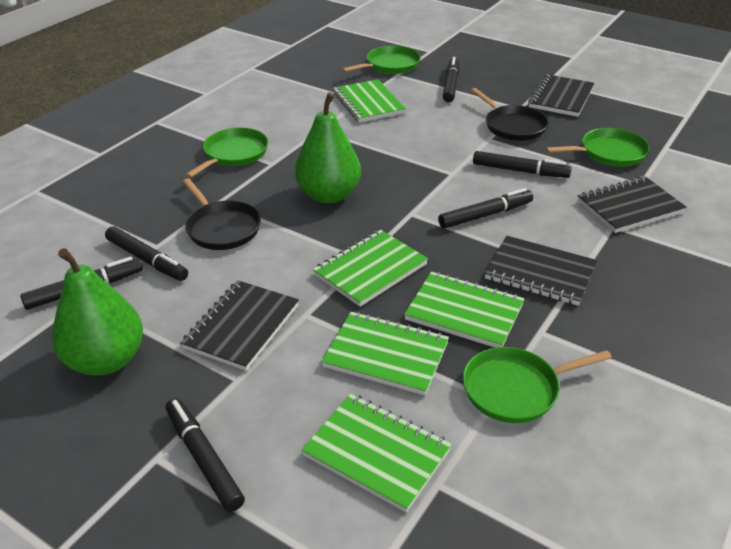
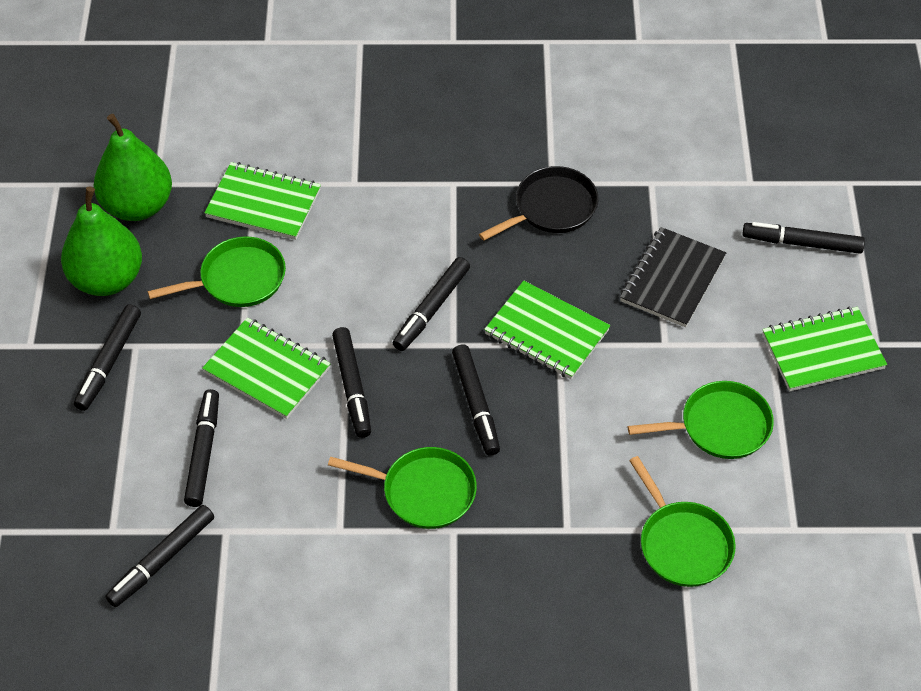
black marker: 6 -> 7
black notebook: 4 -> 1
black pan: 2 -> 1
green notebook: 5 -> 4

